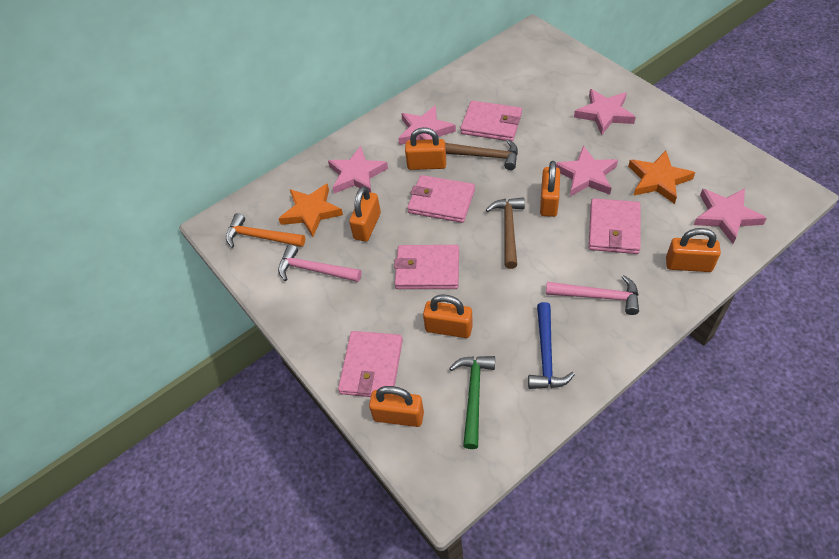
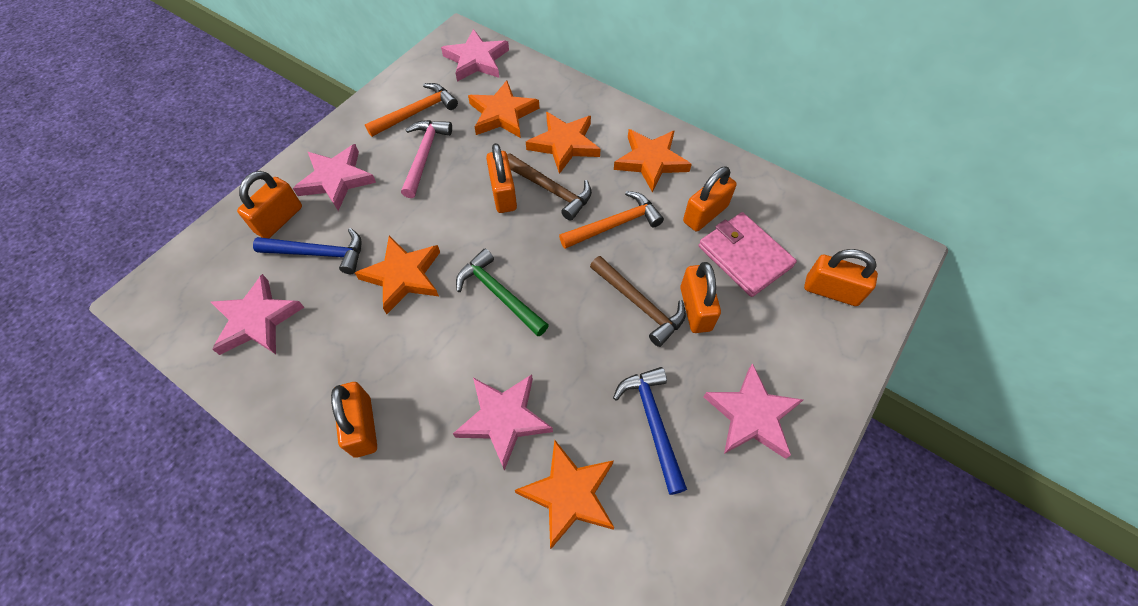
blue hammer: 1 -> 2
orange hammer: 1 -> 2
orange star: 2 -> 5
pink hammer: 2 -> 1
pink wallet: 5 -> 1

